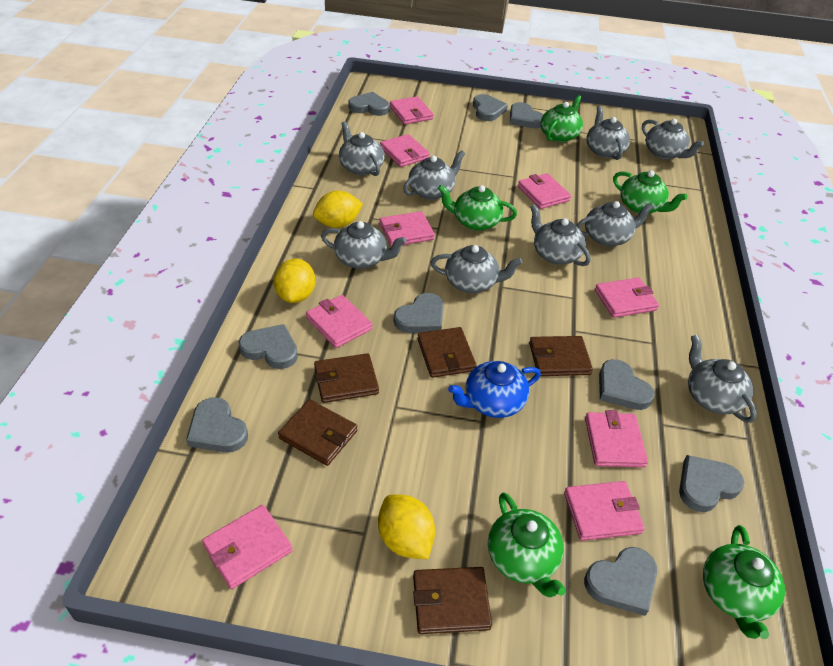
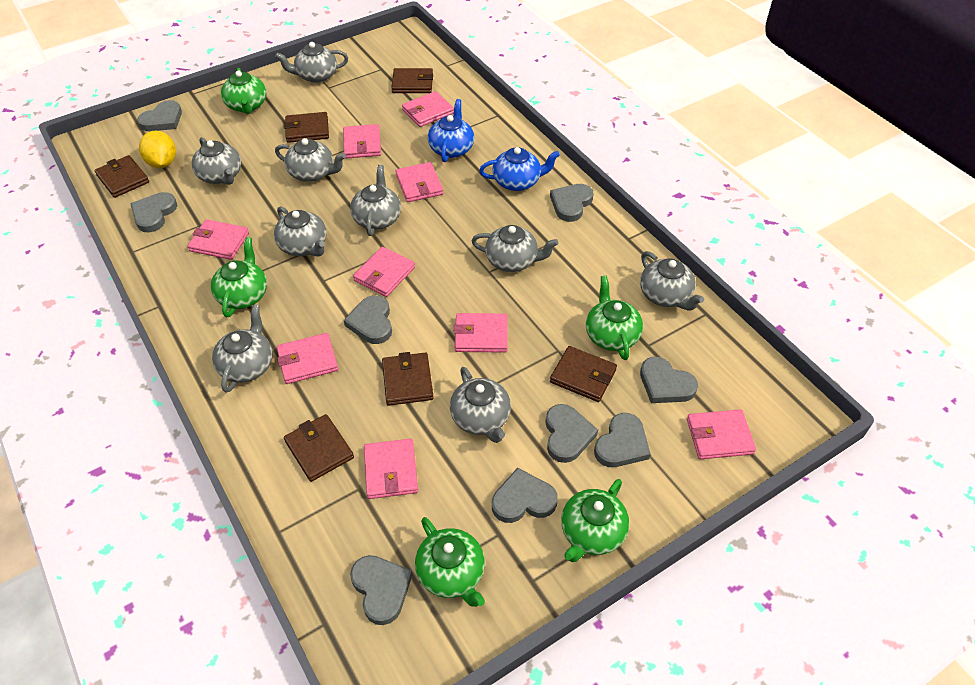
blue teapot: 1 -> 2
brown wallet: 5 -> 6
yellow lemon: 3 -> 1

